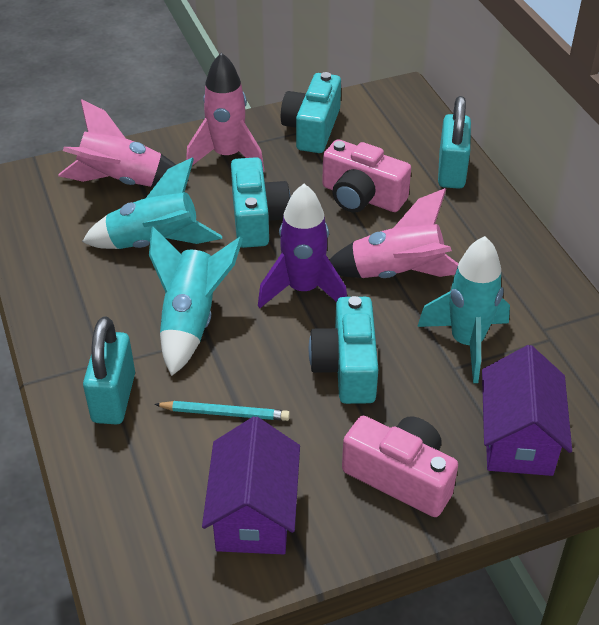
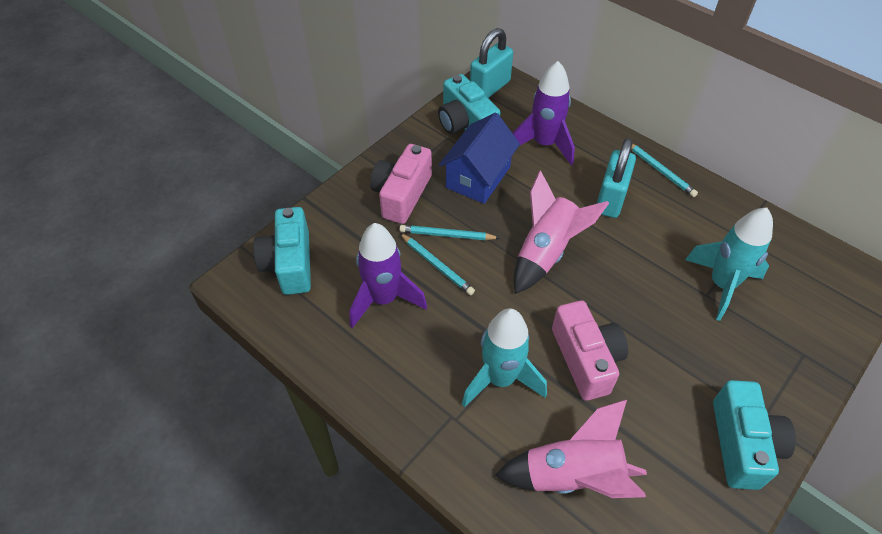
blue house: 0 -> 1
pink rocket: 3 -> 2
purple house: 2 -> 0
purple rocket: 1 -> 2
turquoise pencil: 1 -> 3
turquoise rocket: 3 -> 2

